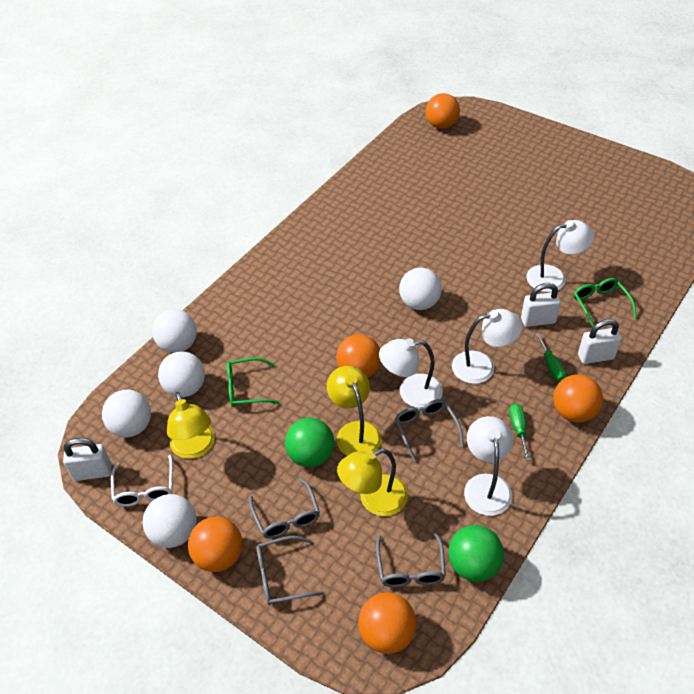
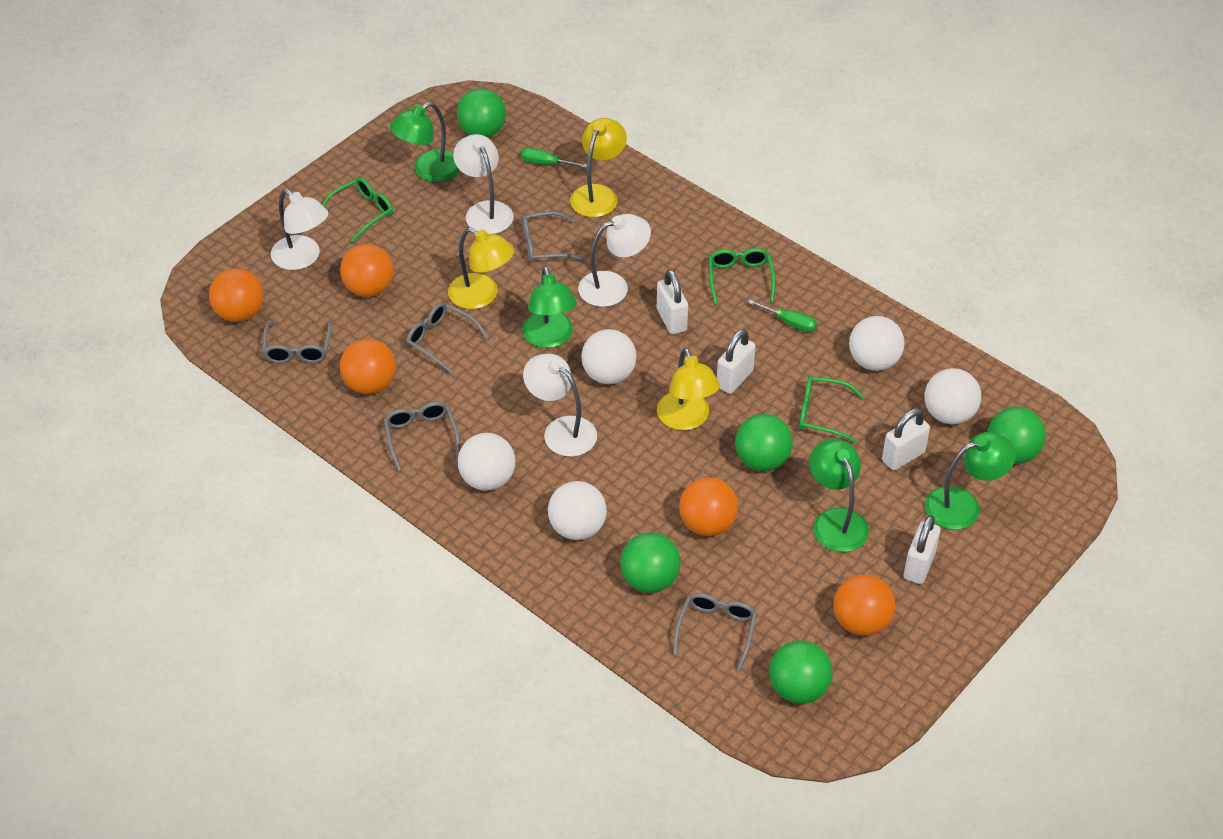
green ball: 2 -> 5
green glasses: 2 -> 3
green lamp: 0 -> 4
grey glasses: 4 -> 5
white glasses: 1 -> 0
white padlock: 3 -> 4

